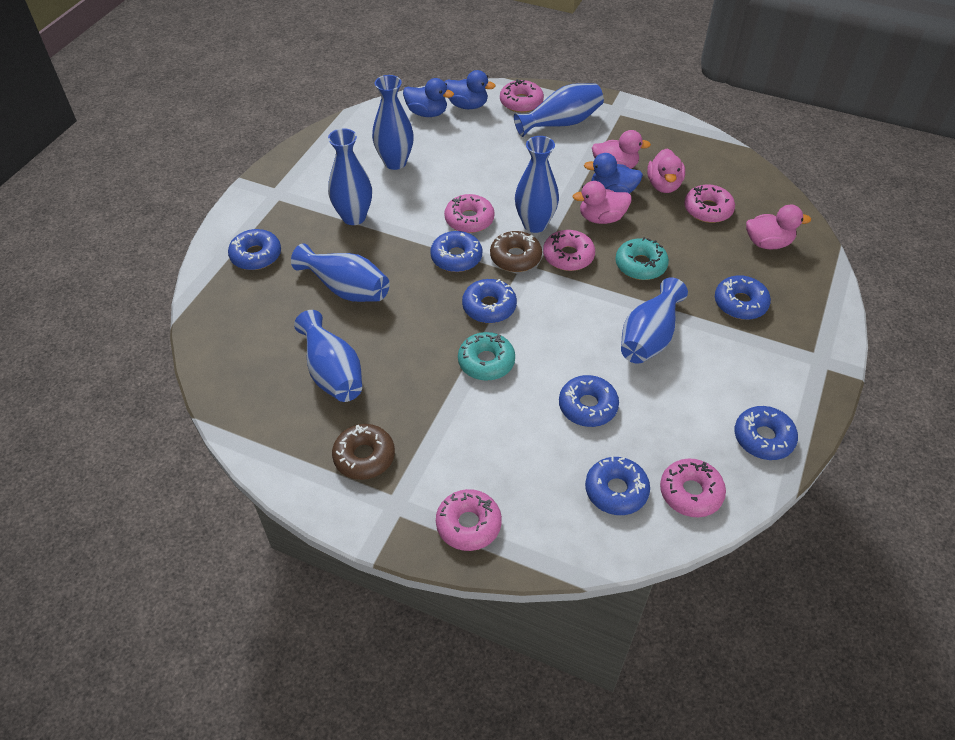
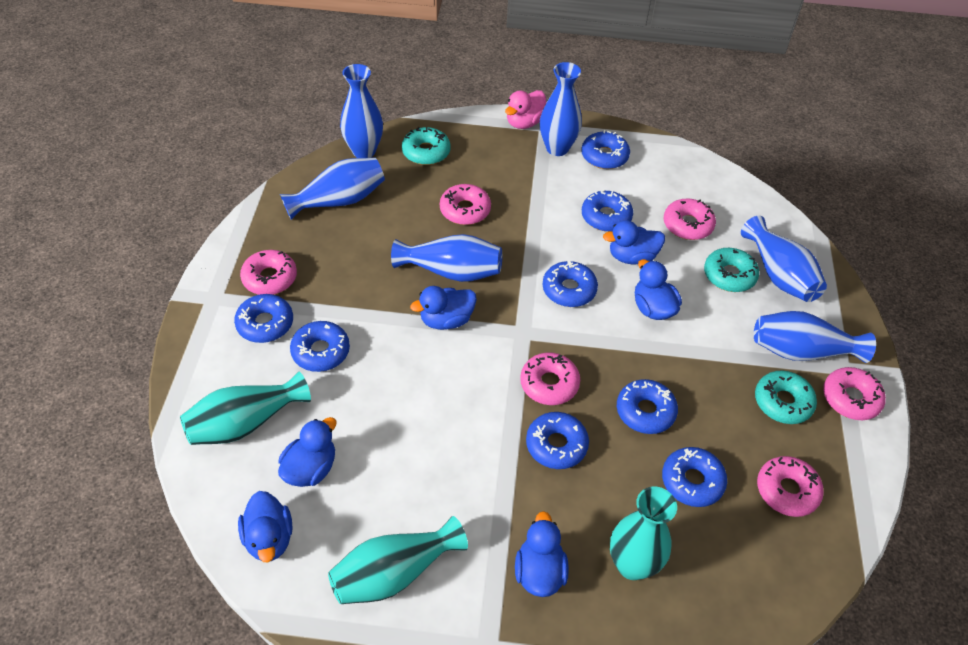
blue donut: 7 -> 8
blue duck: 3 -> 6
blue vase: 7 -> 6
brown donut: 2 -> 0
pink duck: 4 -> 1
turquoise donut: 2 -> 3
turquoise vase: 0 -> 3

